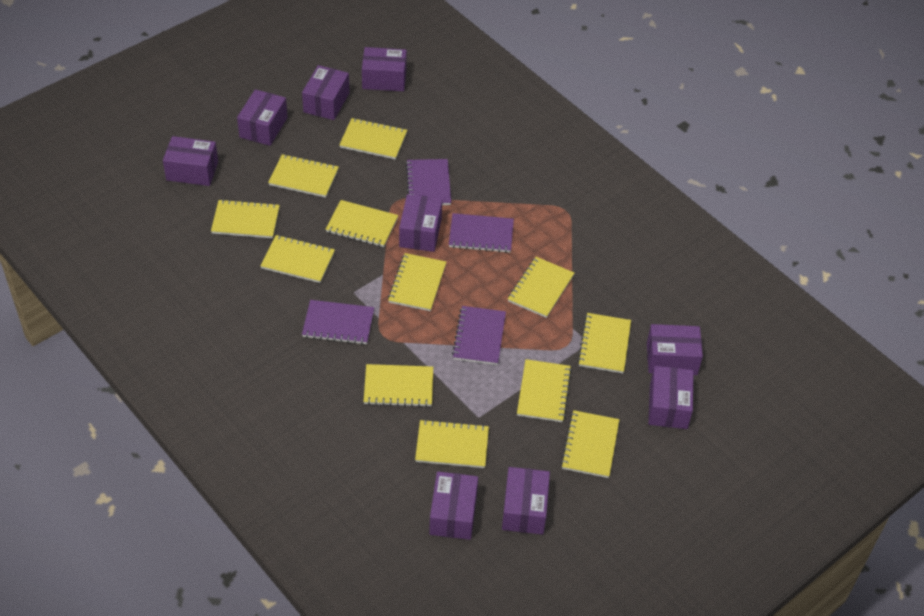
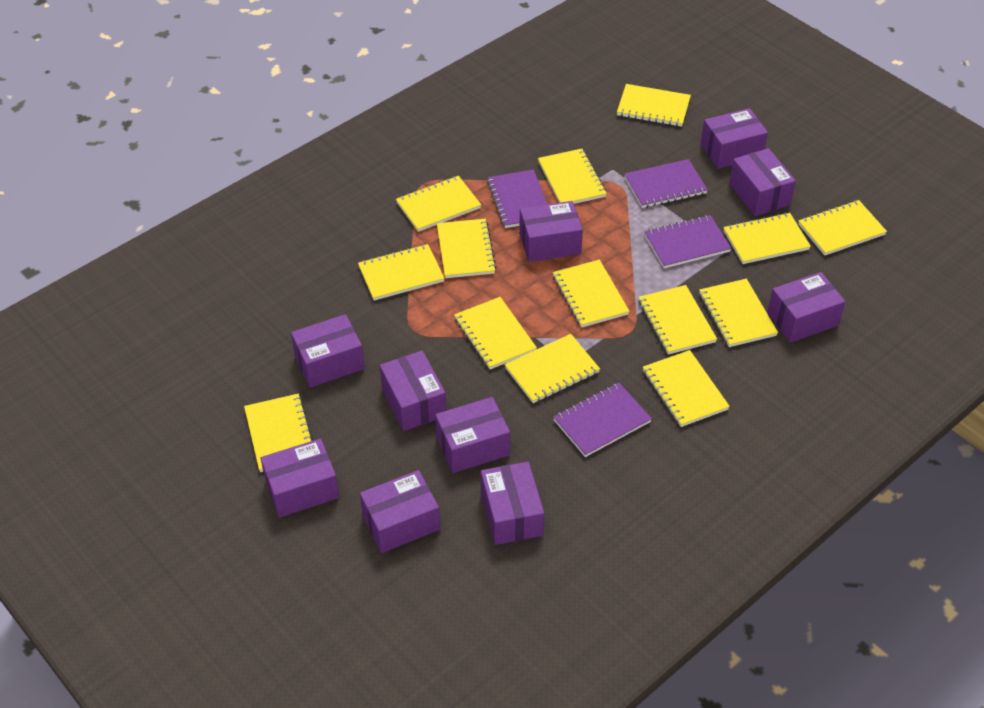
purple box: 9 -> 10
yellow notebook: 12 -> 14

